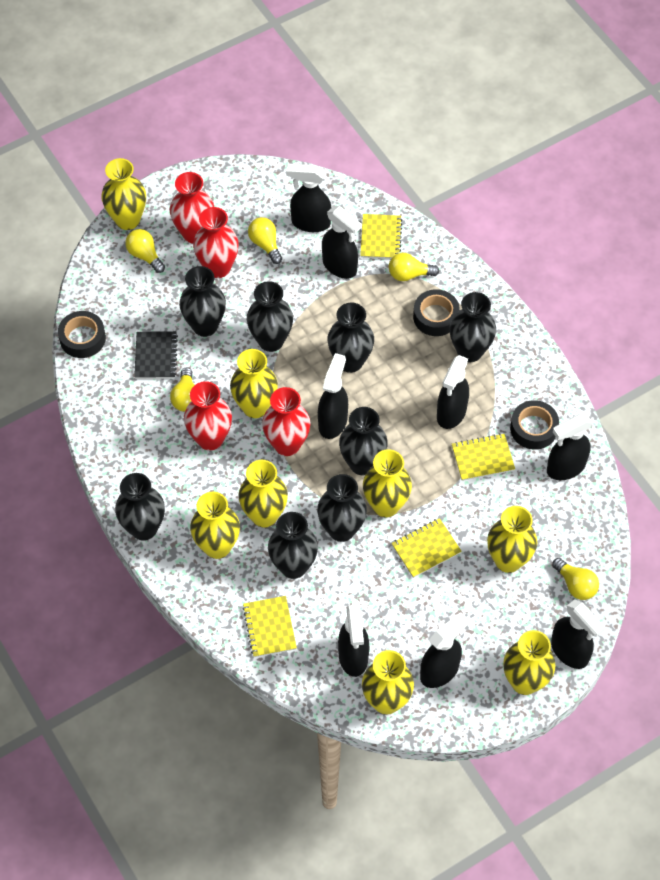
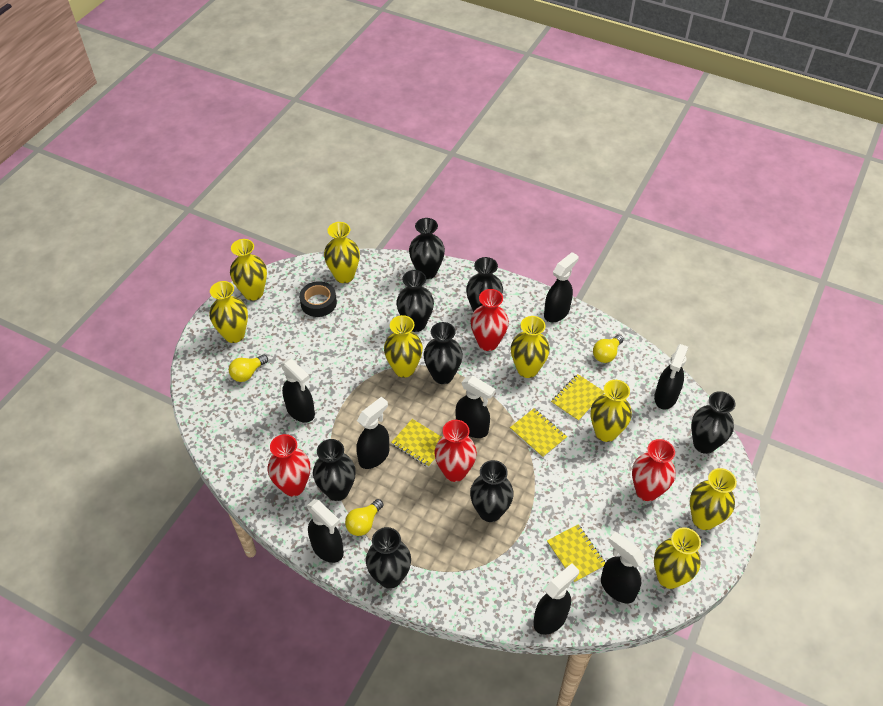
black notebook: 1 -> 0
black tape: 3 -> 1
yellow light bulb: 5 -> 3

